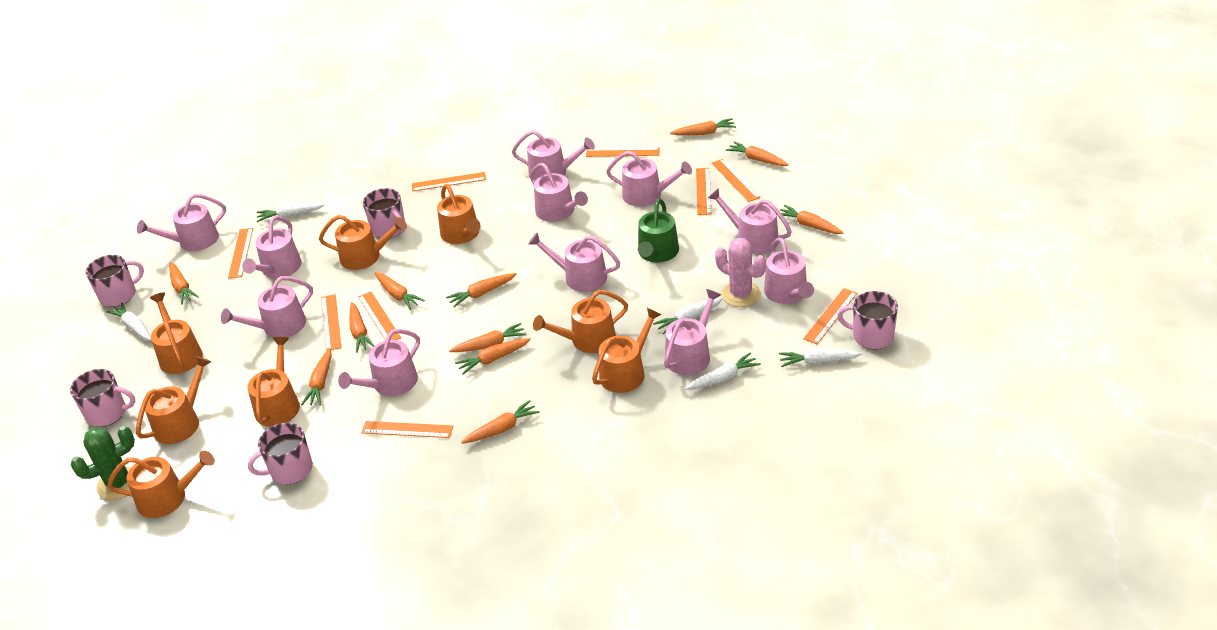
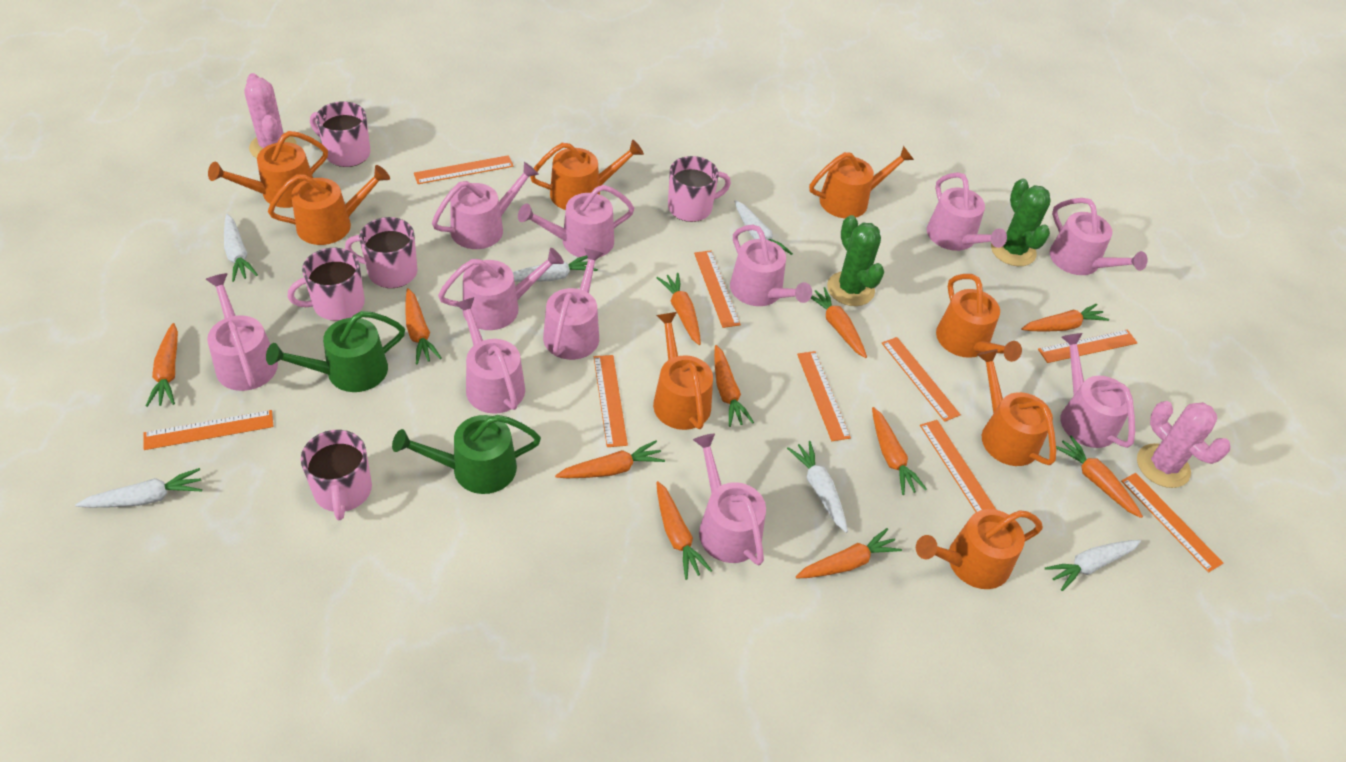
green cactus: 1 -> 2
green watering can: 1 -> 2
pink cactus: 1 -> 2
white carrot: 5 -> 6

